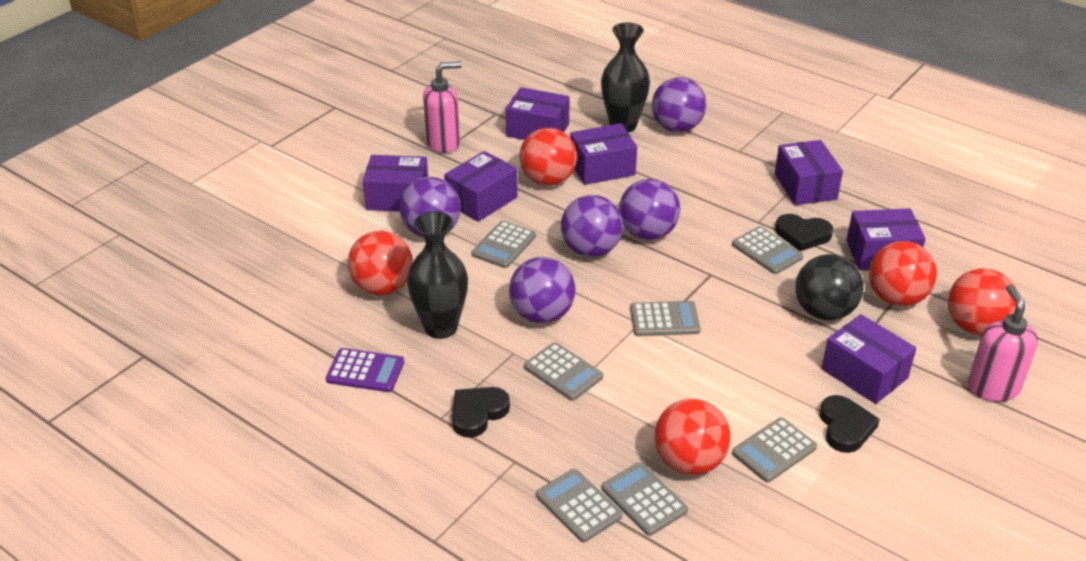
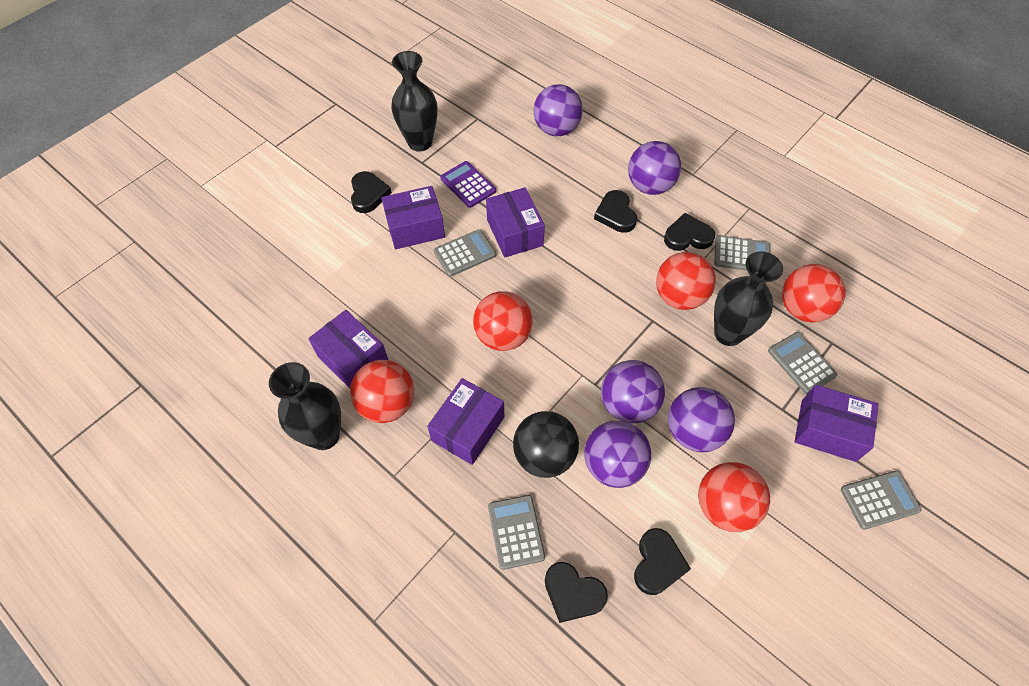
black heart: 3 -> 5
black vase: 2 -> 3
grey calculator: 7 -> 5
pink soap dispenser: 2 -> 0
purple box: 7 -> 5

